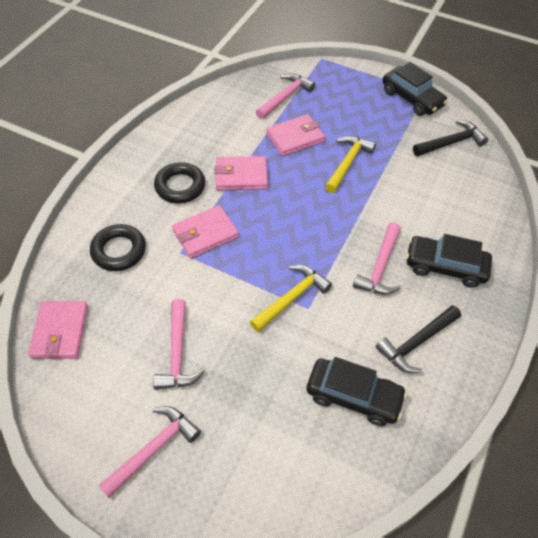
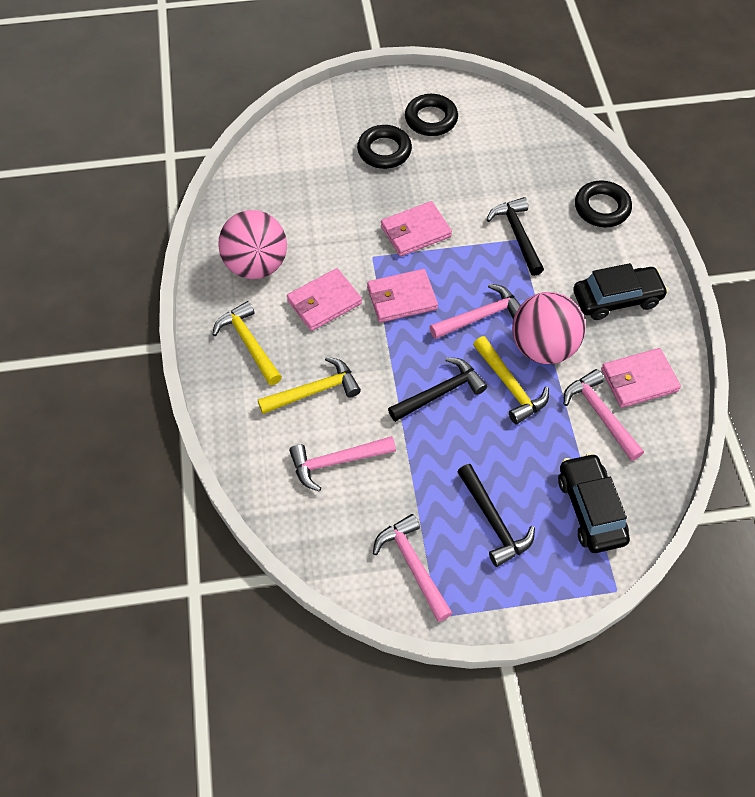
black car: 3 -> 2
black hammer: 2 -> 3
black ring: 2 -> 3
pink ball: 0 -> 2
yellow hammer: 2 -> 3

